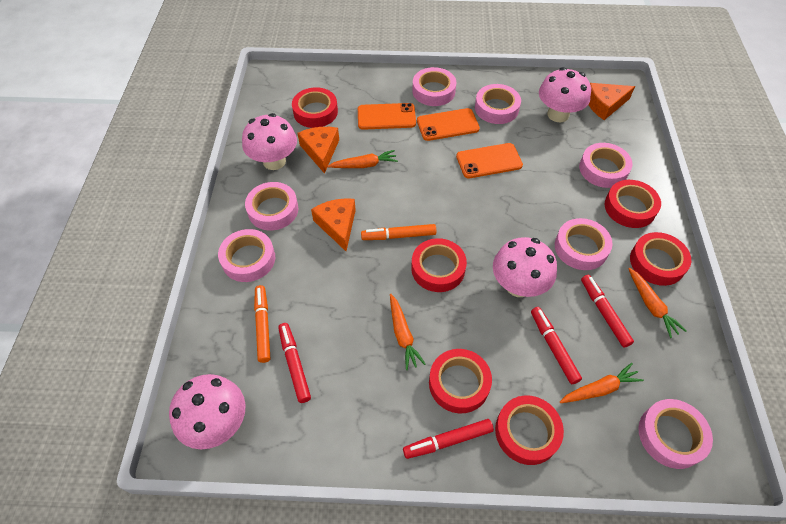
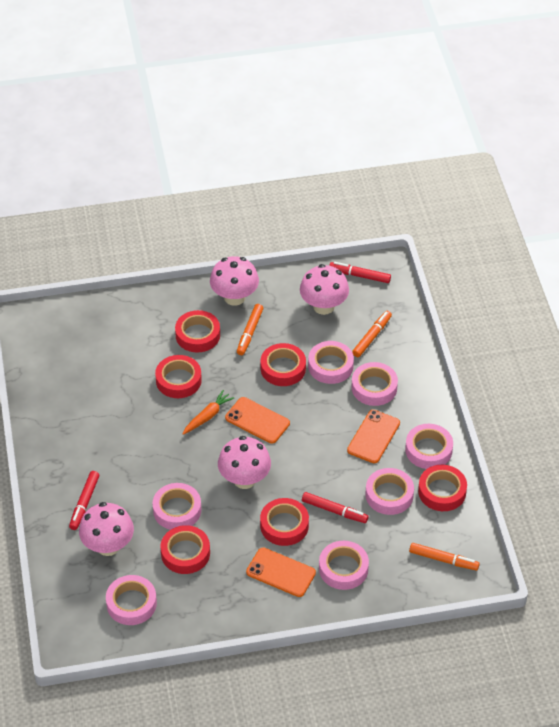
orange carrot: 4 -> 1
orange cheese: 3 -> 0
orange marker: 2 -> 3
red marker: 4 -> 3

